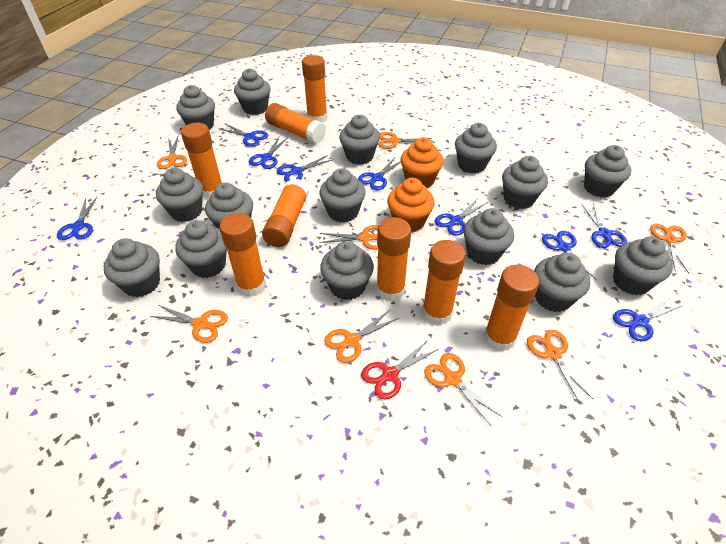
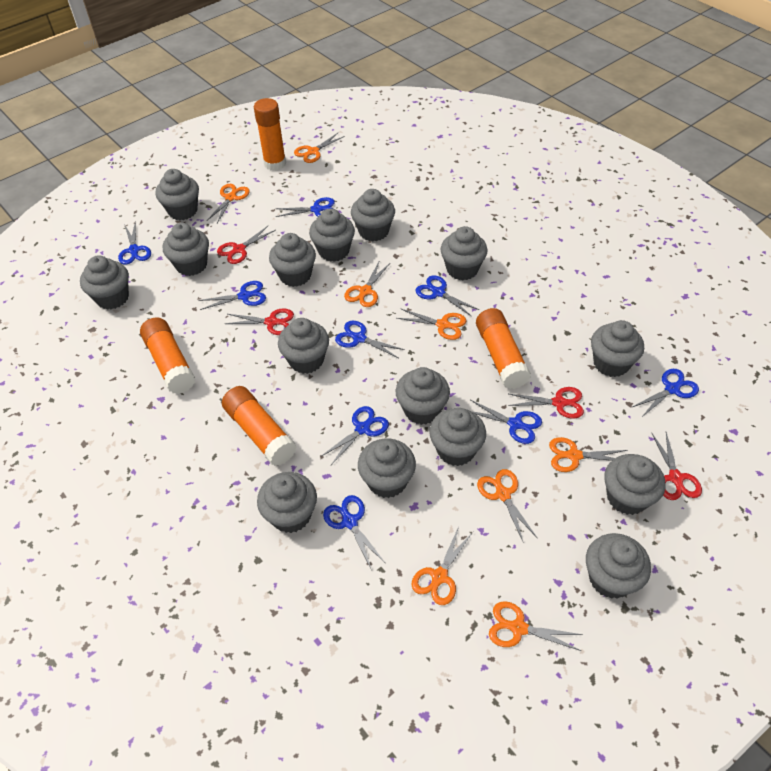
orange cupcake: 2 -> 0
orange glue stick: 8 -> 4
red scissors: 1 -> 4

